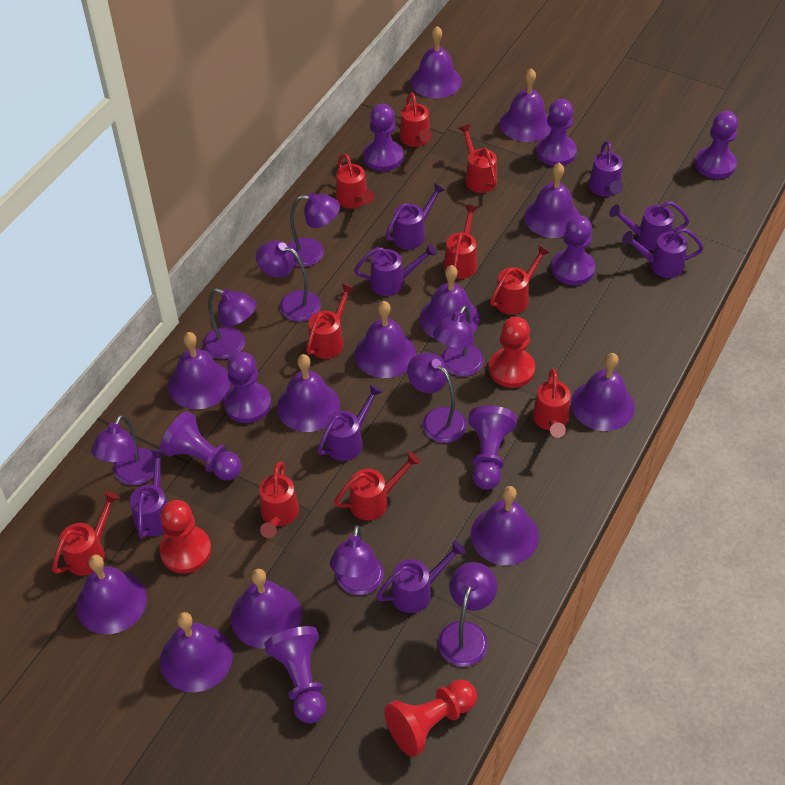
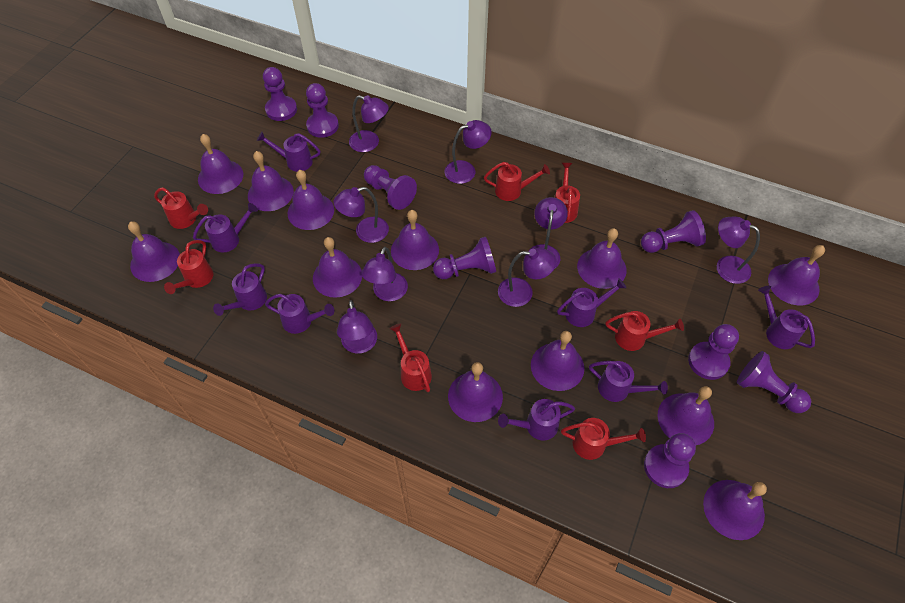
red pawn: 3 -> 0
red watering can: 10 -> 7

